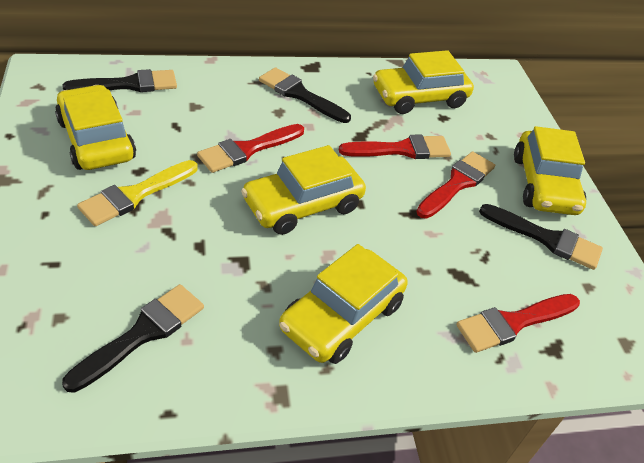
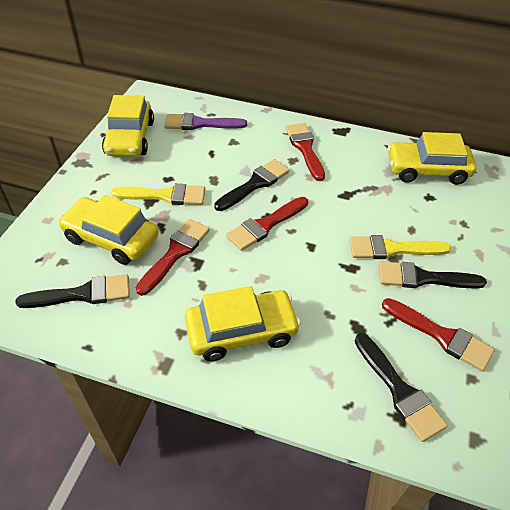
purple brush: 0 -> 1
yellow brush: 1 -> 2
yellow car: 5 -> 4

